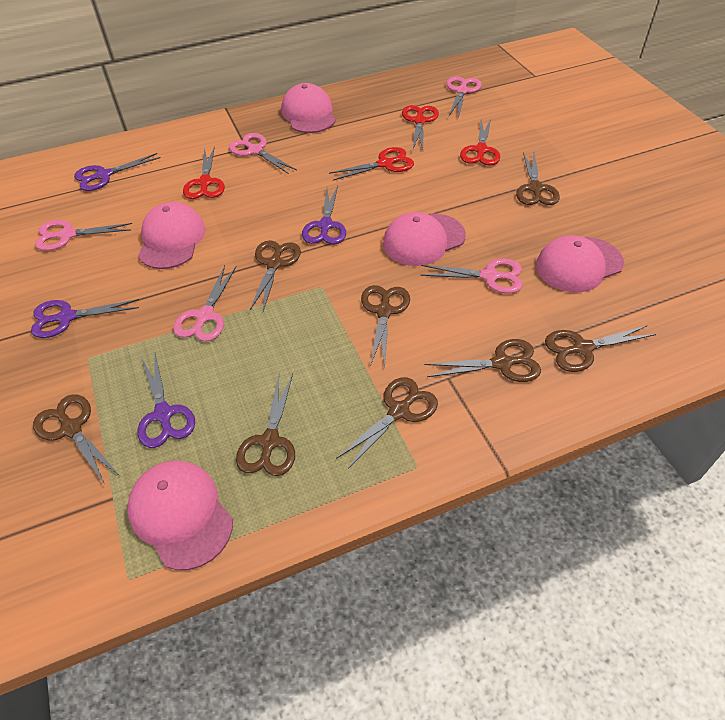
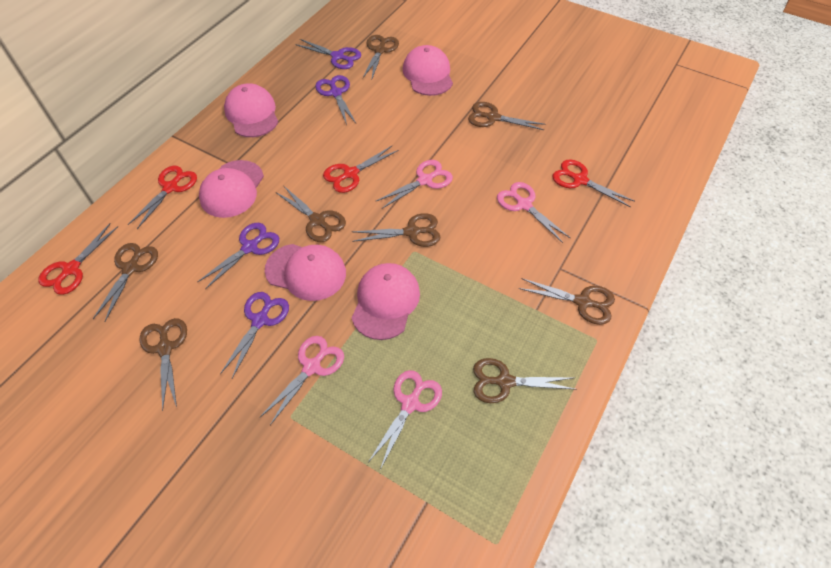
pink scissors: 5 -> 4

